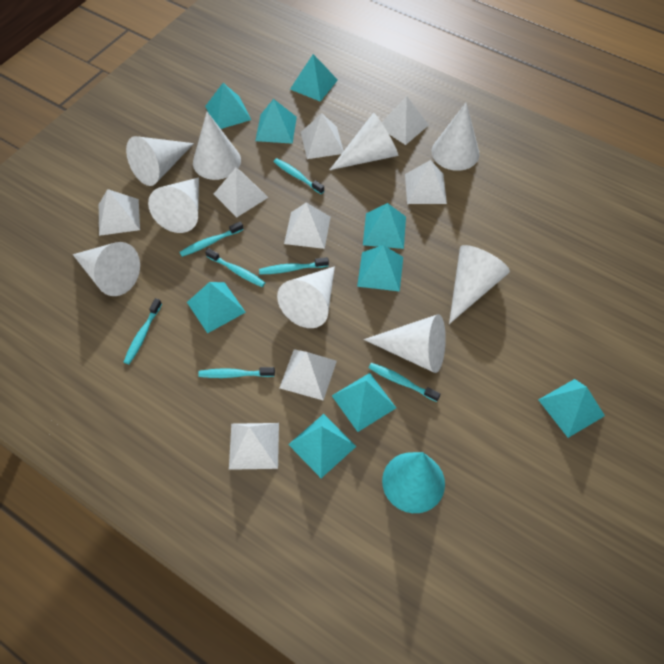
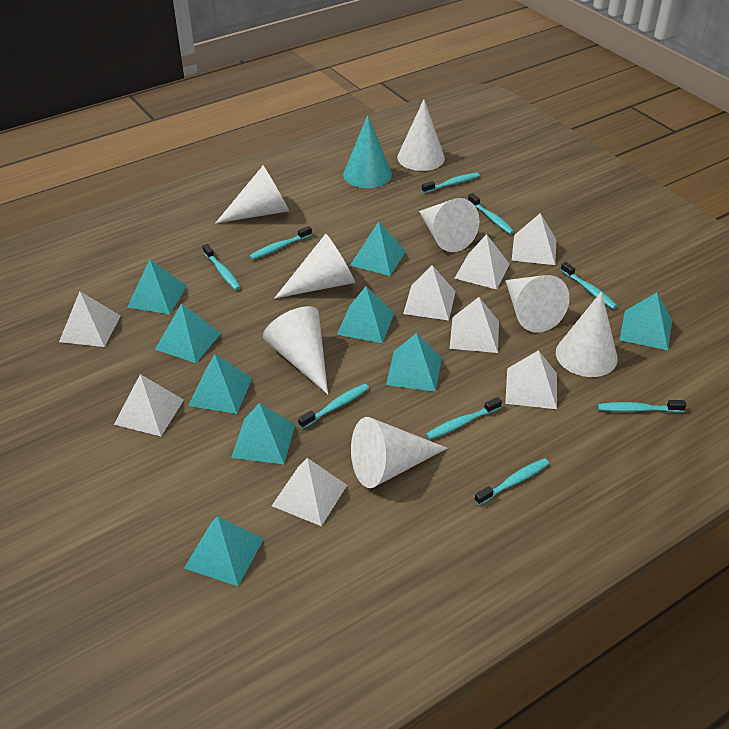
turquoise toothbrush: 7 -> 9
white cone: 9 -> 8

